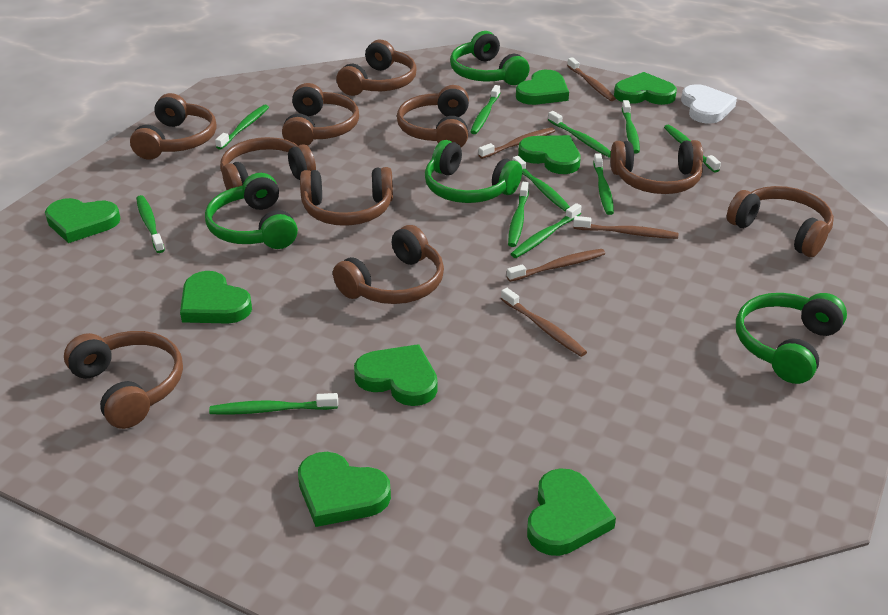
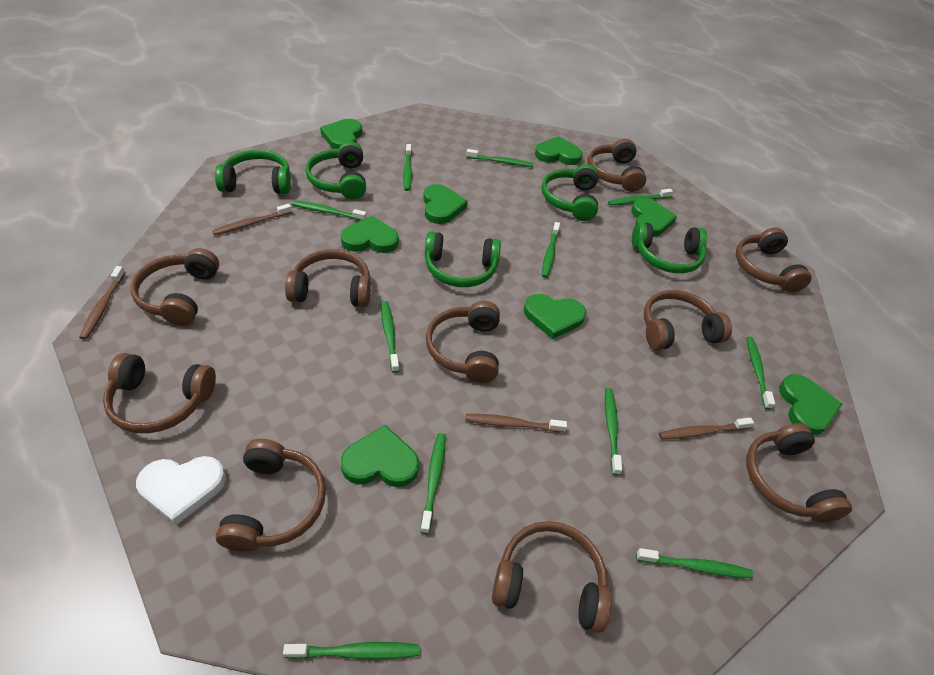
brown toothbrush: 5 -> 4
green headphones: 4 -> 5

